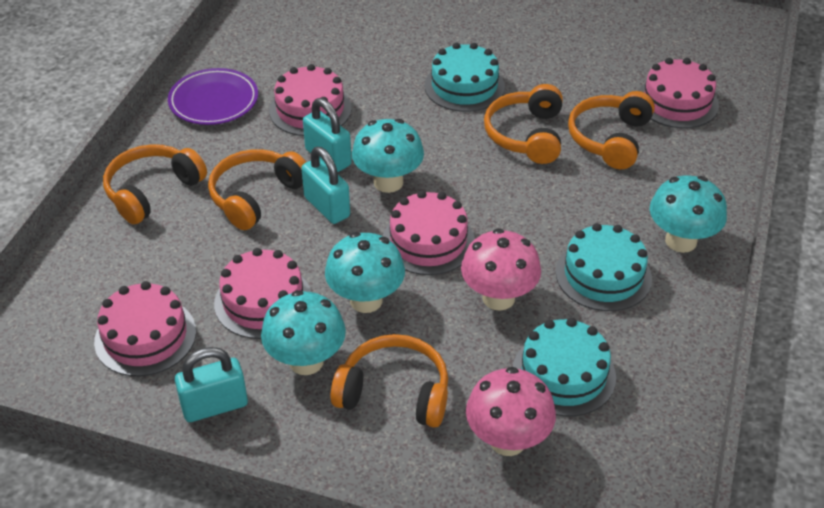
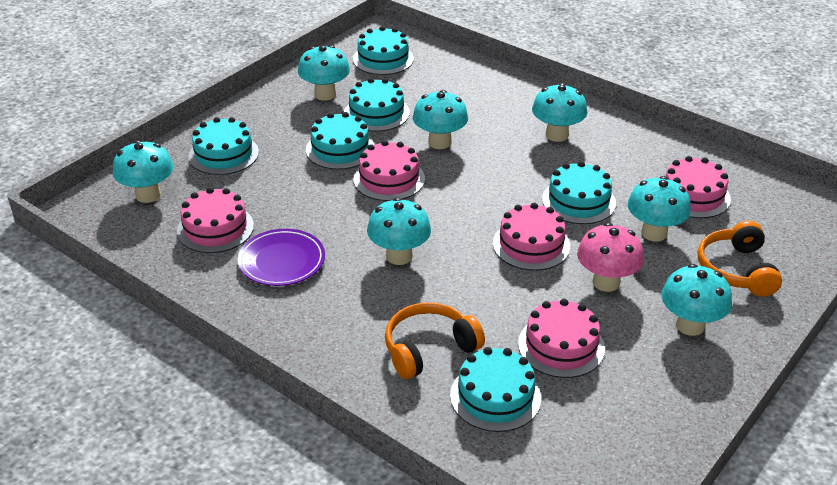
orange headphones: 5 -> 2
pink mushroom: 2 -> 1
turquoise cake: 3 -> 6
turquoise mushroom: 4 -> 7
turquoise padlock: 3 -> 0

